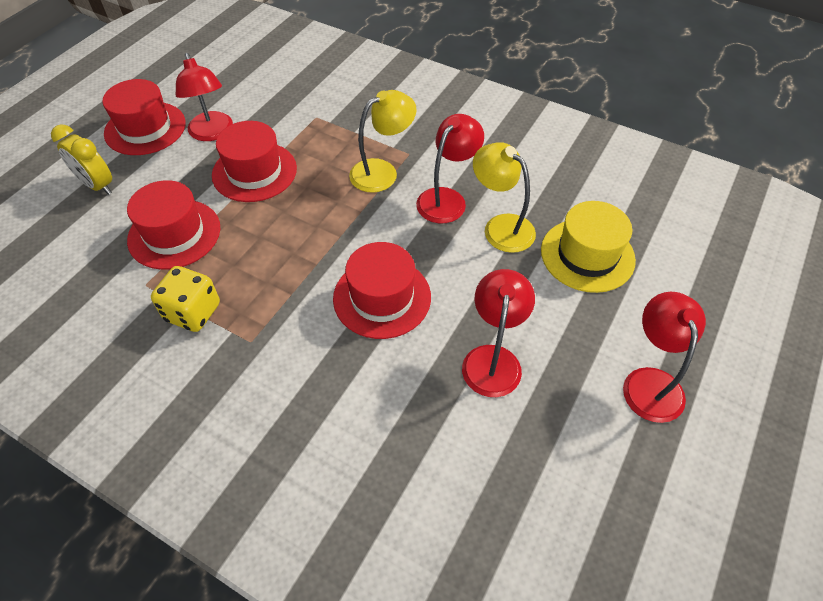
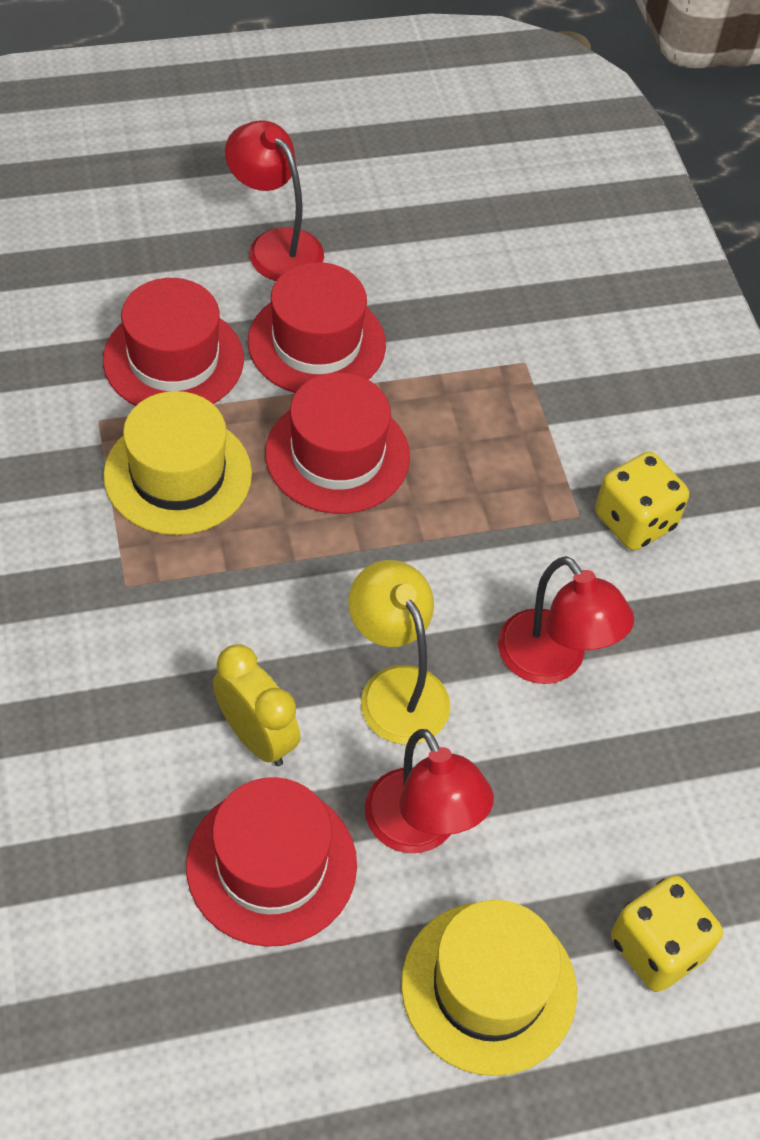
red lamp: 4 -> 3
yellow dice: 1 -> 2
yellow hat: 1 -> 2
yellow lamp: 2 -> 1

